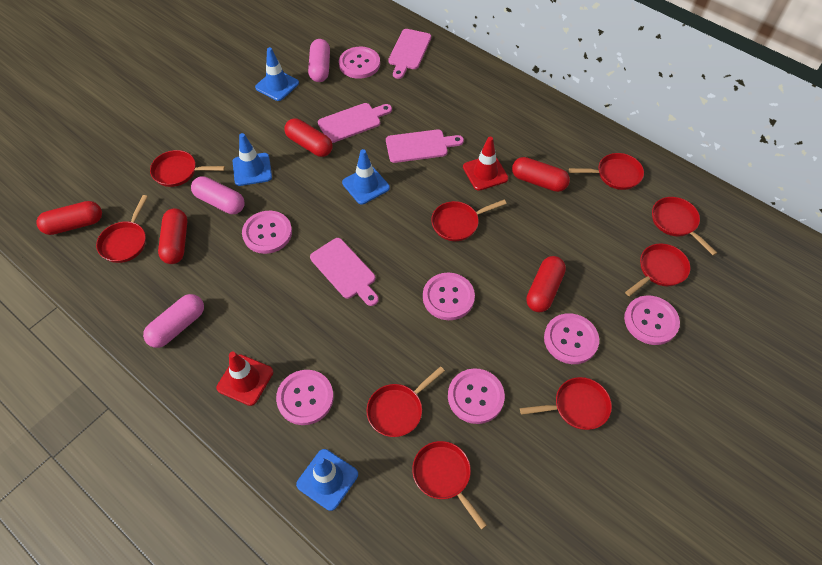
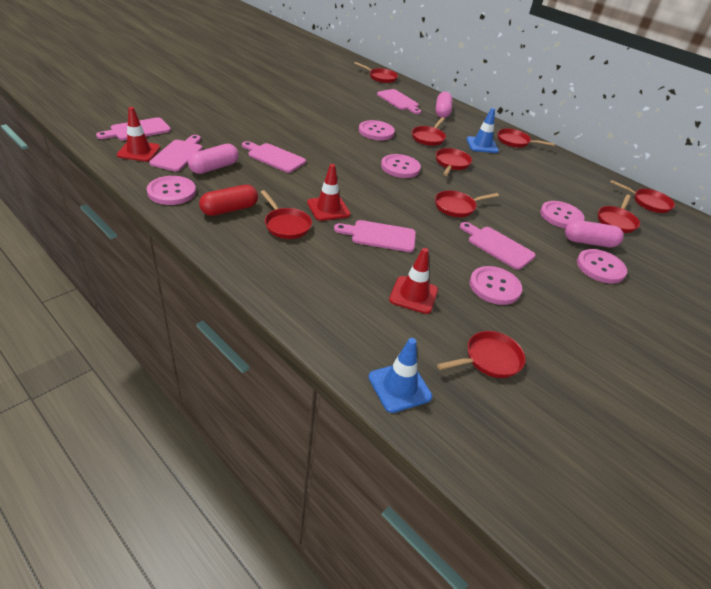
blue traffic cone: 4 -> 2
pink button: 7 -> 6
pink cutting board: 4 -> 6
red capsule: 5 -> 1
red traffic cone: 2 -> 3

